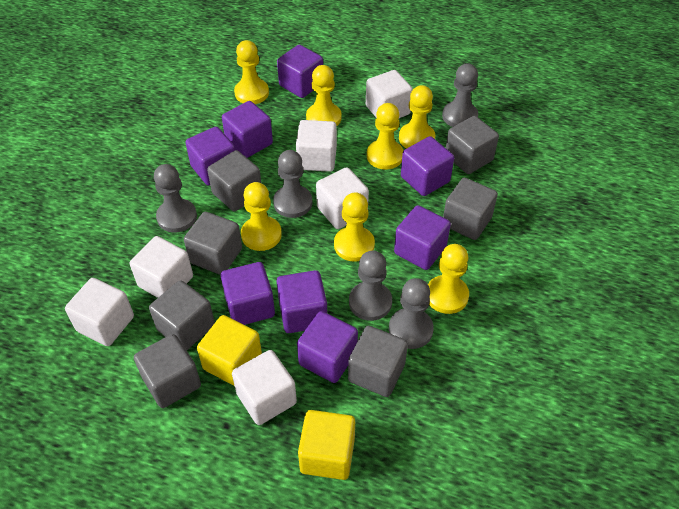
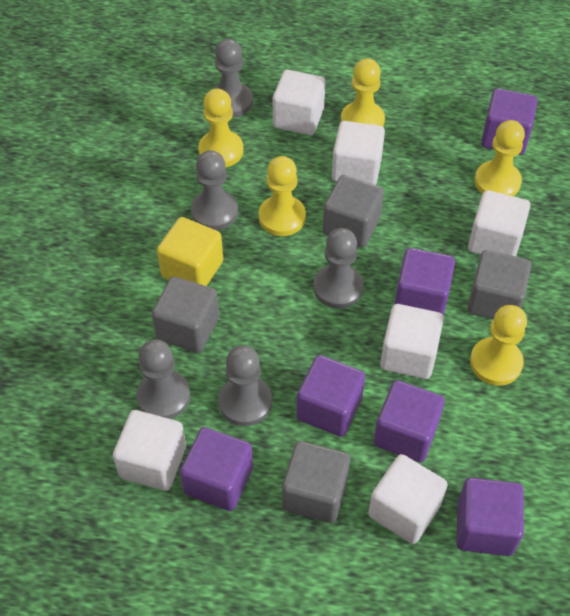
grey cube: 7 -> 4
purple cube: 8 -> 6
yellow cube: 2 -> 1
yellow pawn: 7 -> 5

